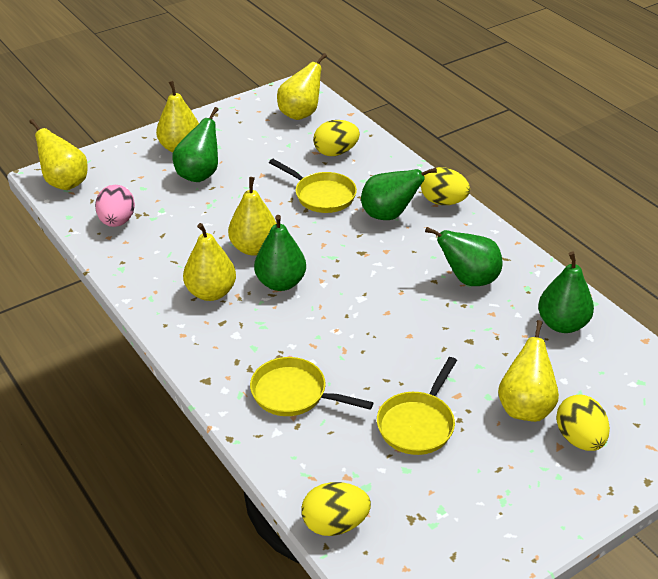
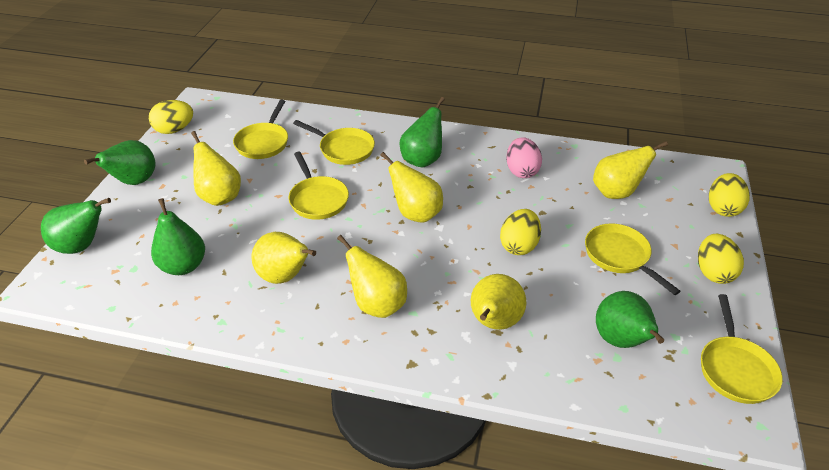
yellow pan: 3 -> 5

